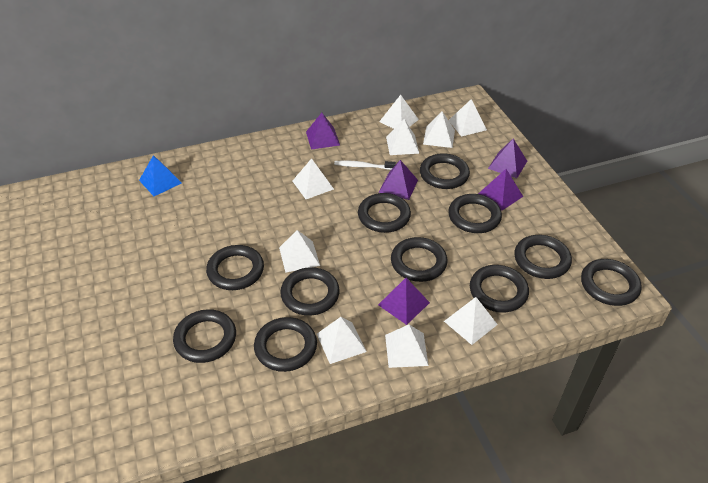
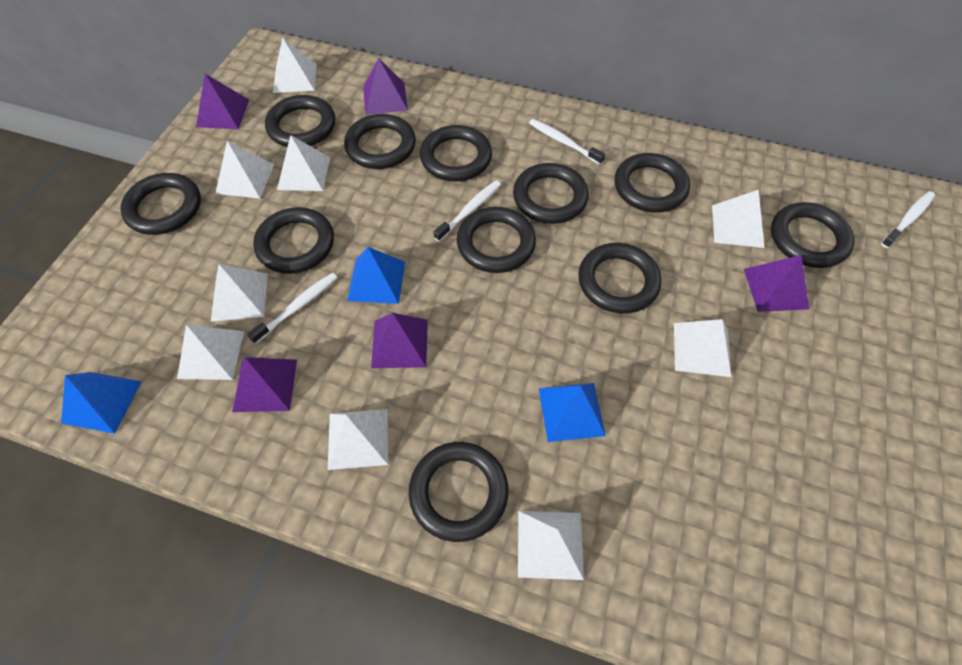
blue pyramid: 1 -> 3
white toothbrush: 1 -> 4

